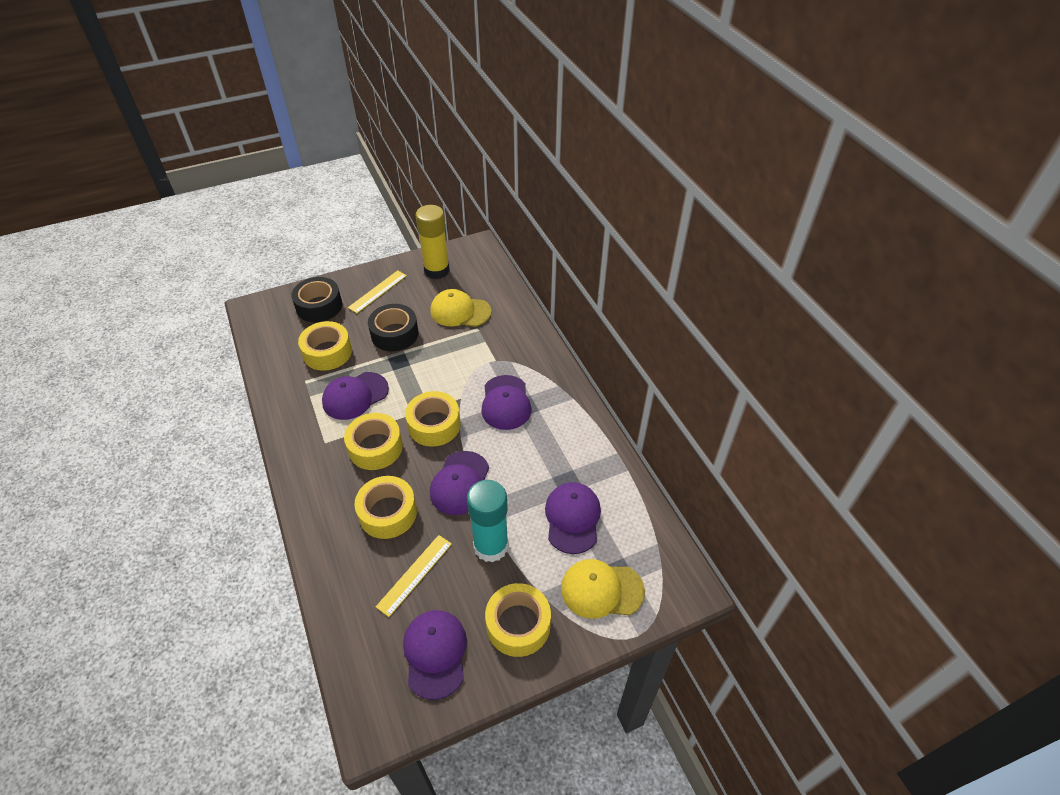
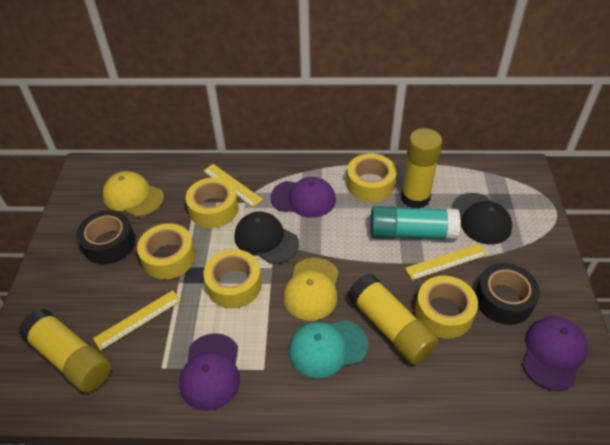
black cap: 0 -> 2
purple cap: 5 -> 3
turquoise cap: 0 -> 1
yellow glue stick: 1 -> 3
yellow ruler: 2 -> 3

